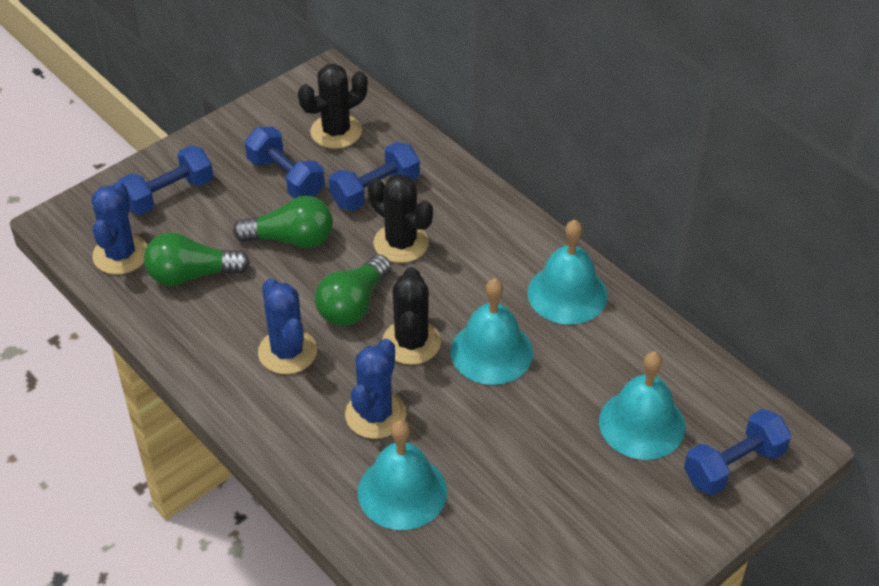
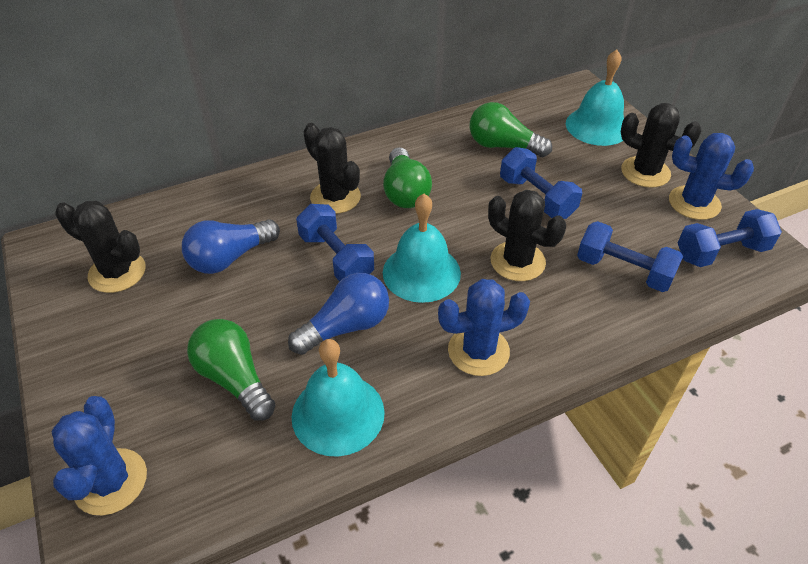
black cactus: 3 -> 4
blue light bulb: 0 -> 2
turquoise bell: 4 -> 3

